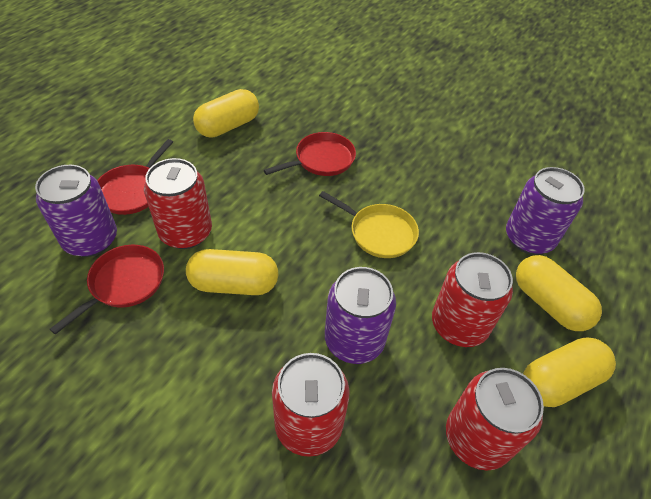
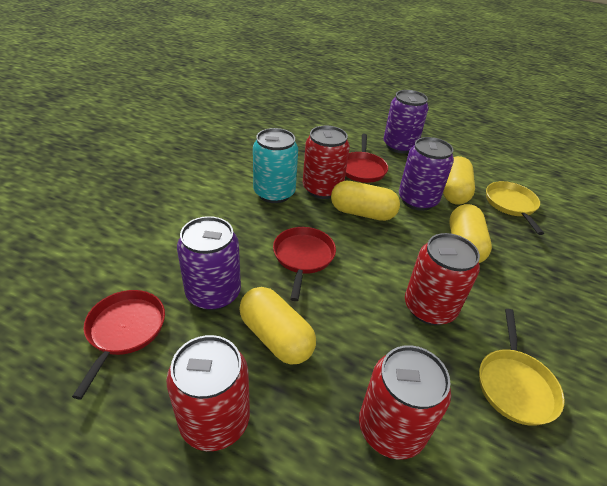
turquoise can: 0 -> 1
yellow pan: 1 -> 2

